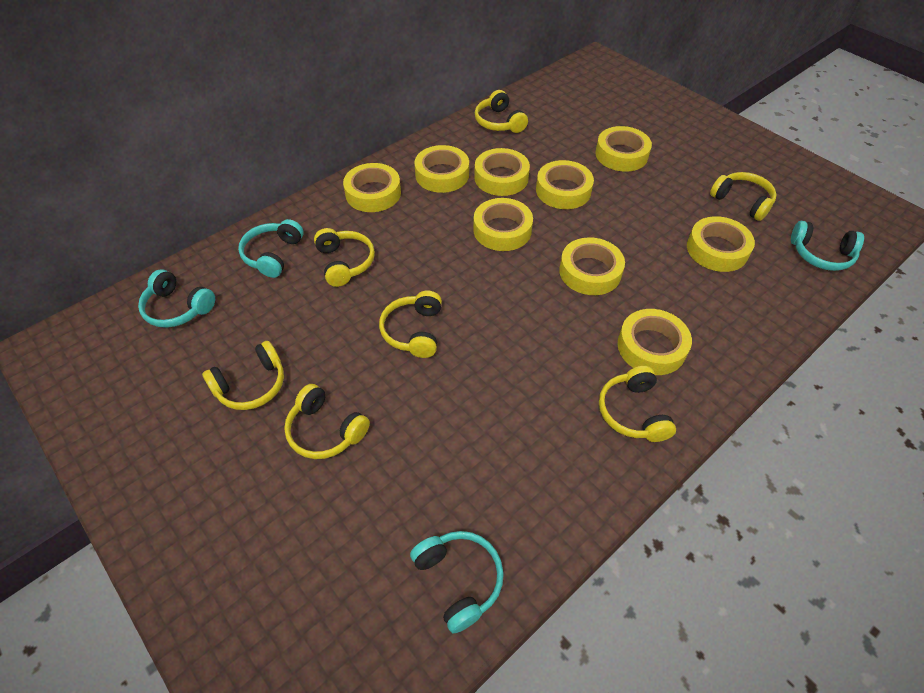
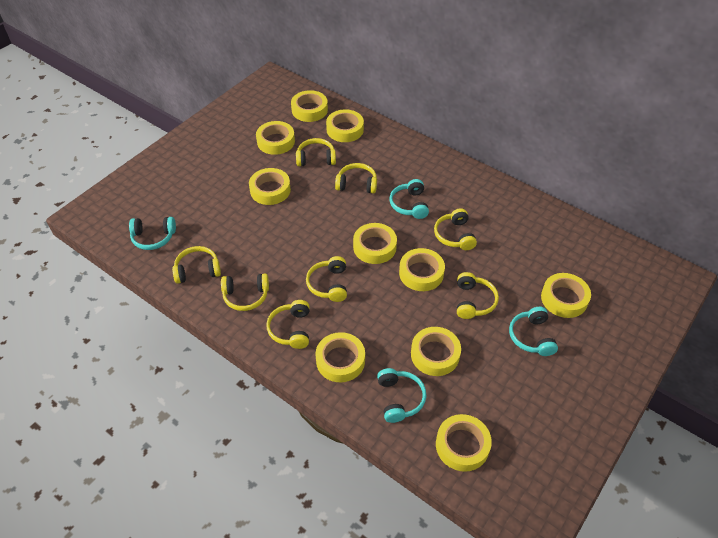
yellow headphones: 7 -> 8
yellow tape: 9 -> 10

